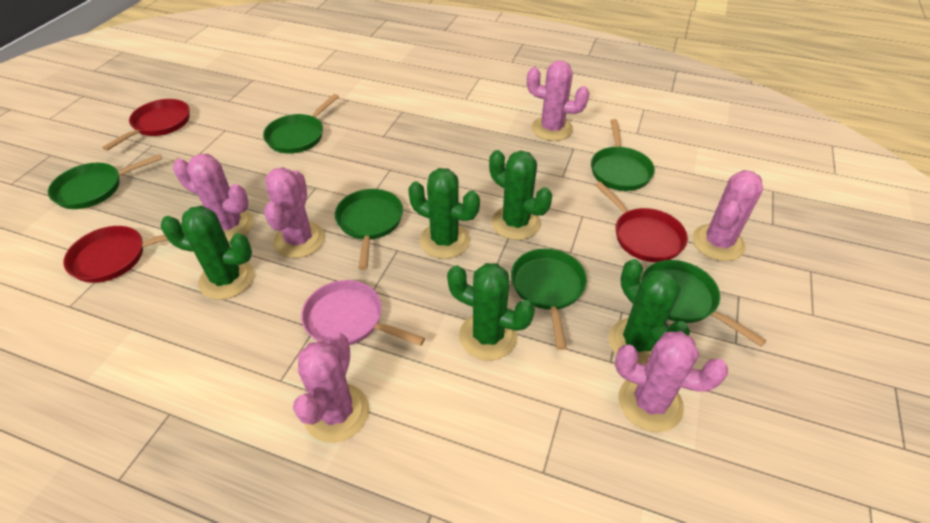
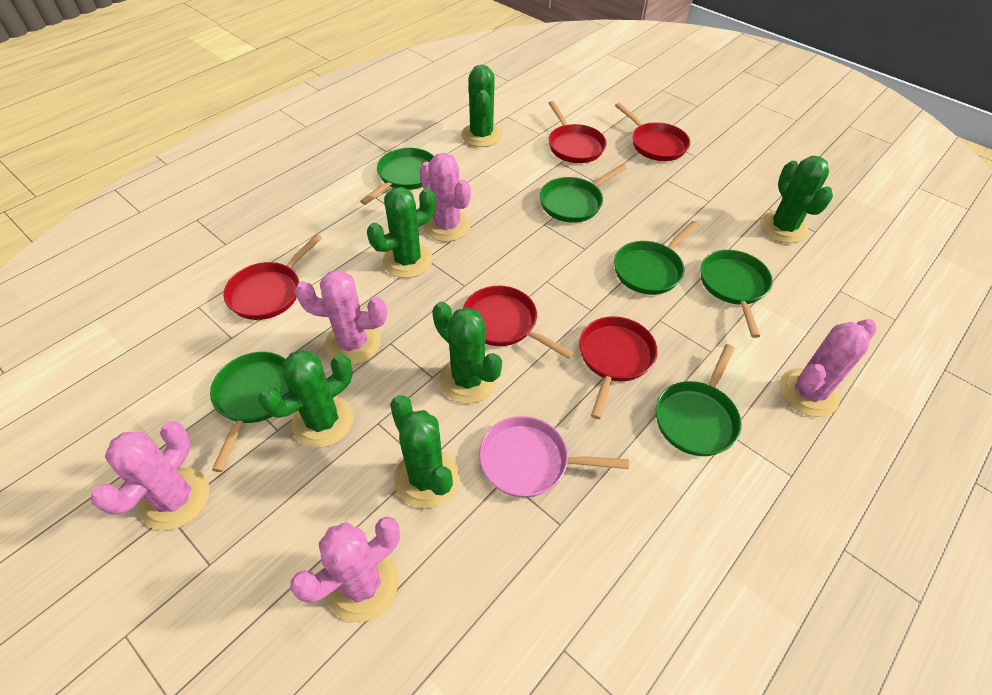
green cactus: 5 -> 6
pink cactus: 6 -> 5
red pan: 3 -> 5

